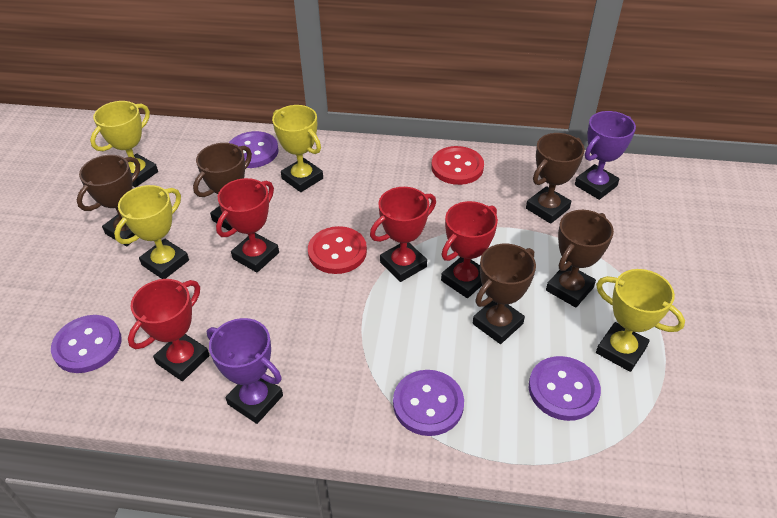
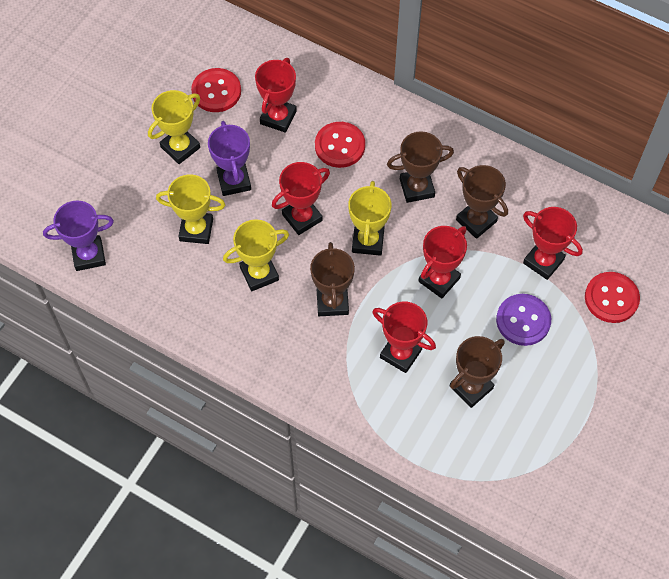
brown trophy: 5 -> 4
purple button: 4 -> 1
red button: 2 -> 3
red trophy: 4 -> 5

